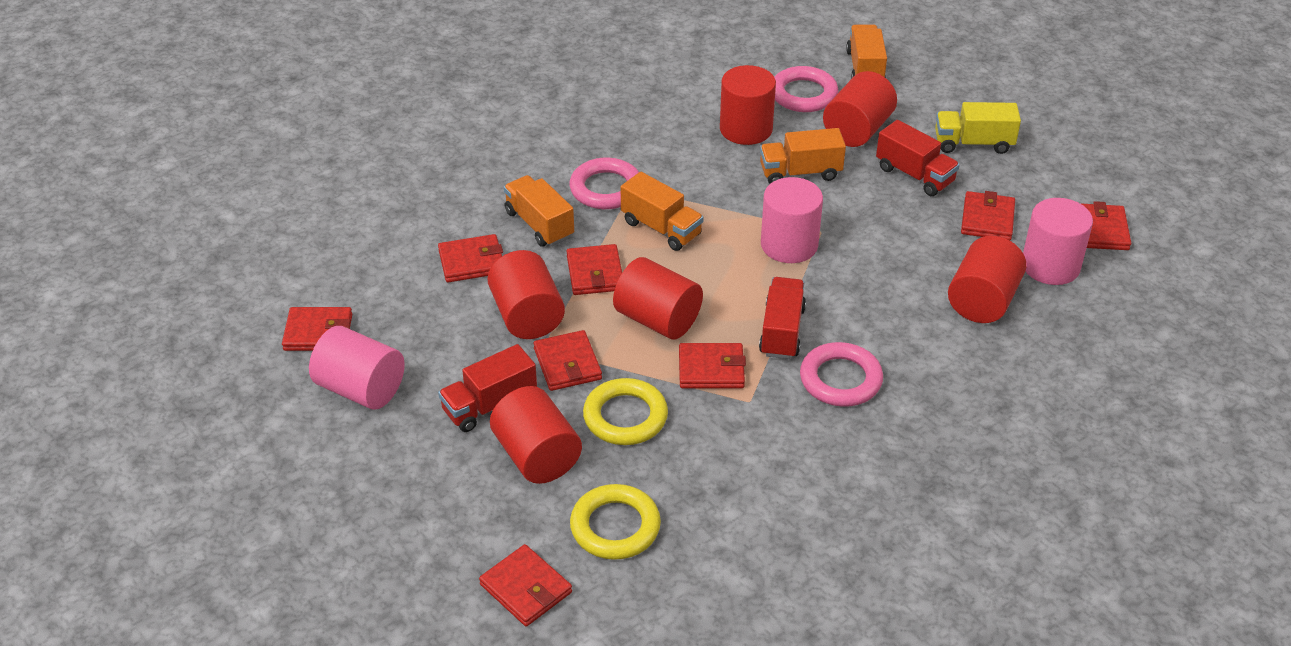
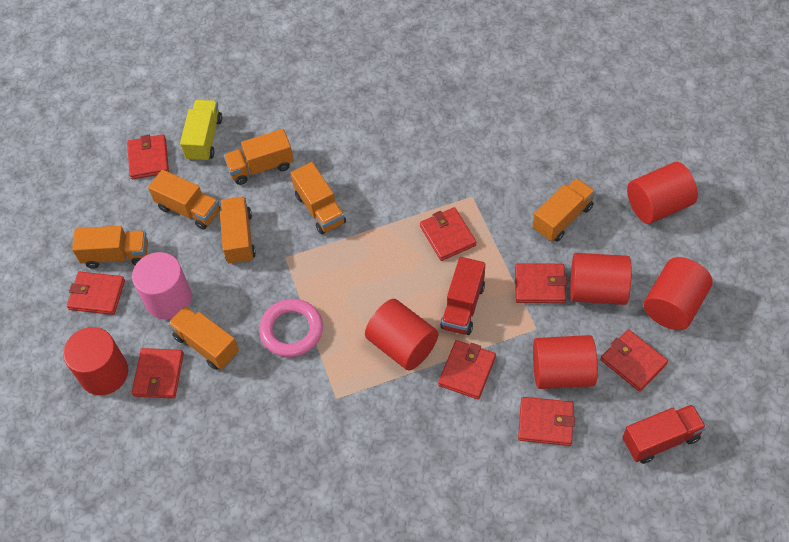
orange truck: 4 -> 7
pink cylinder: 3 -> 1
pink ring: 3 -> 1
red truck: 3 -> 2
yellow ring: 2 -> 0

